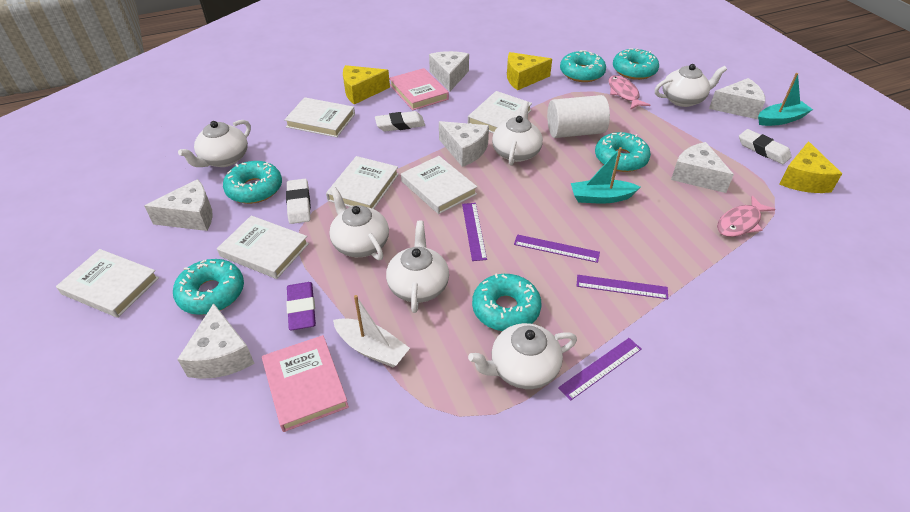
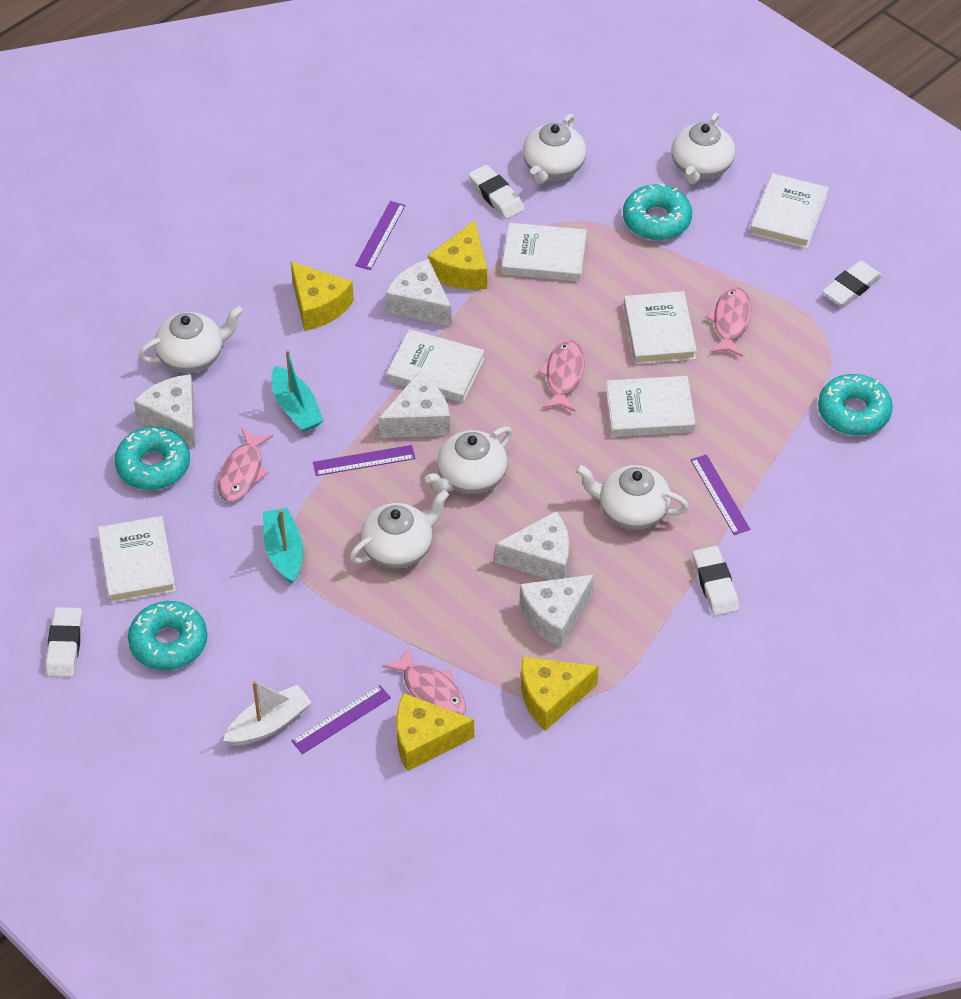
pink book: 2 -> 0
pink fish: 2 -> 4
purple eraser: 1 -> 0
turquoise donut: 6 -> 4
white cheese: 6 -> 5
white cylinder: 1 -> 0
white eraser: 3 -> 4
yellow cheese: 3 -> 4

